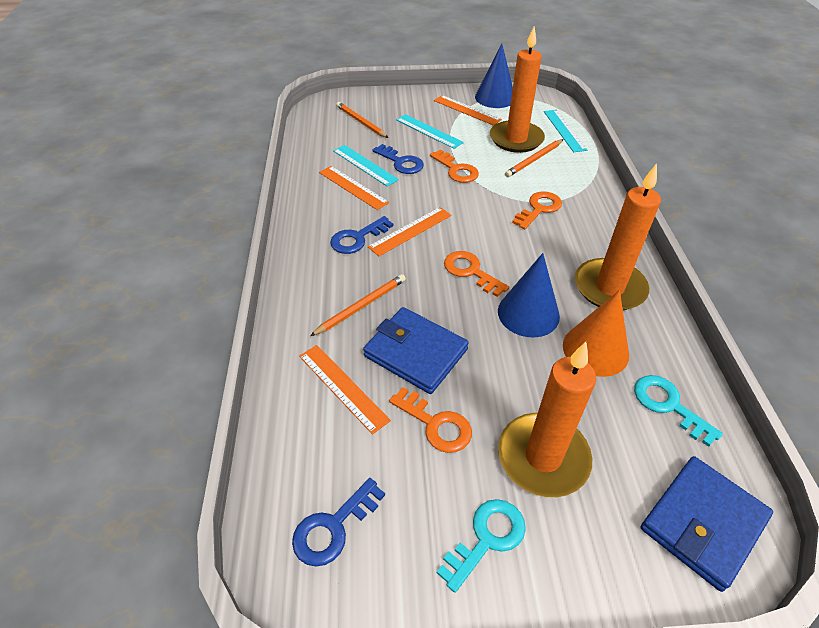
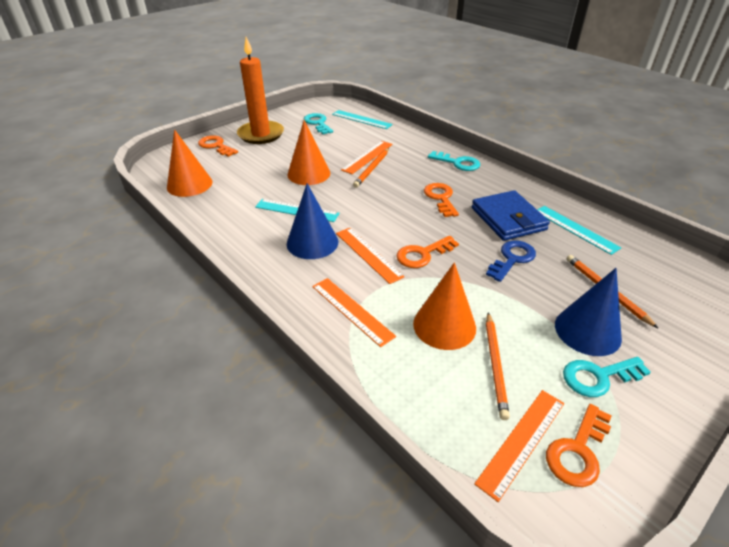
blue key: 3 -> 1
blue wallet: 2 -> 1
orange candle: 3 -> 1
orange cone: 1 -> 3
turquoise key: 2 -> 3

